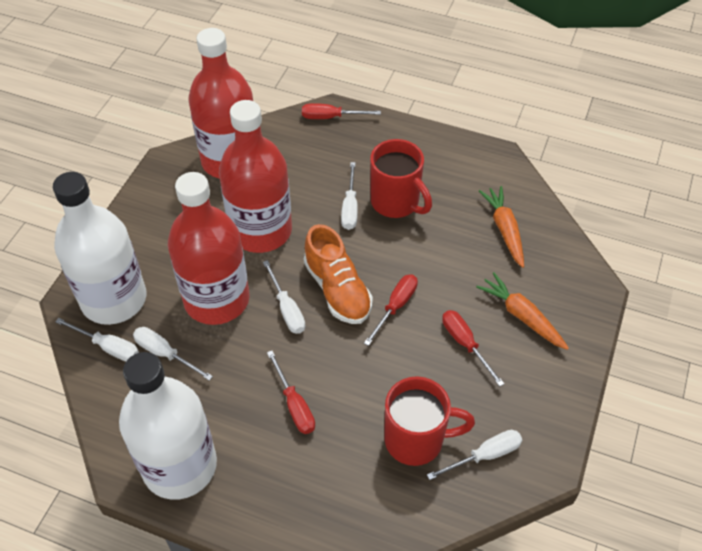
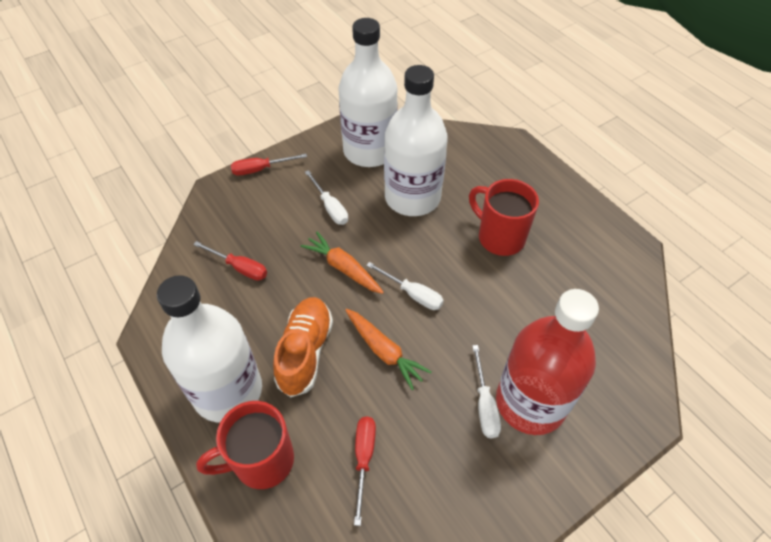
red bottle: 3 -> 1
red screwdriver: 4 -> 3
white bottle: 2 -> 3
white screwdriver: 5 -> 3

